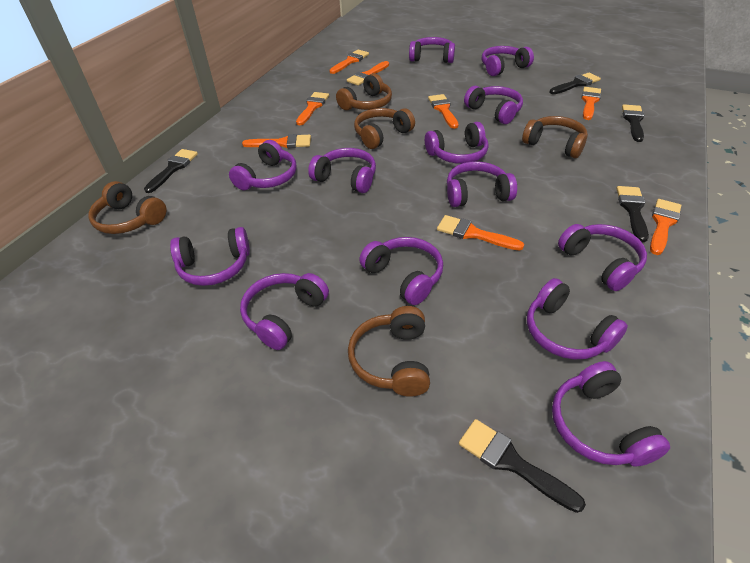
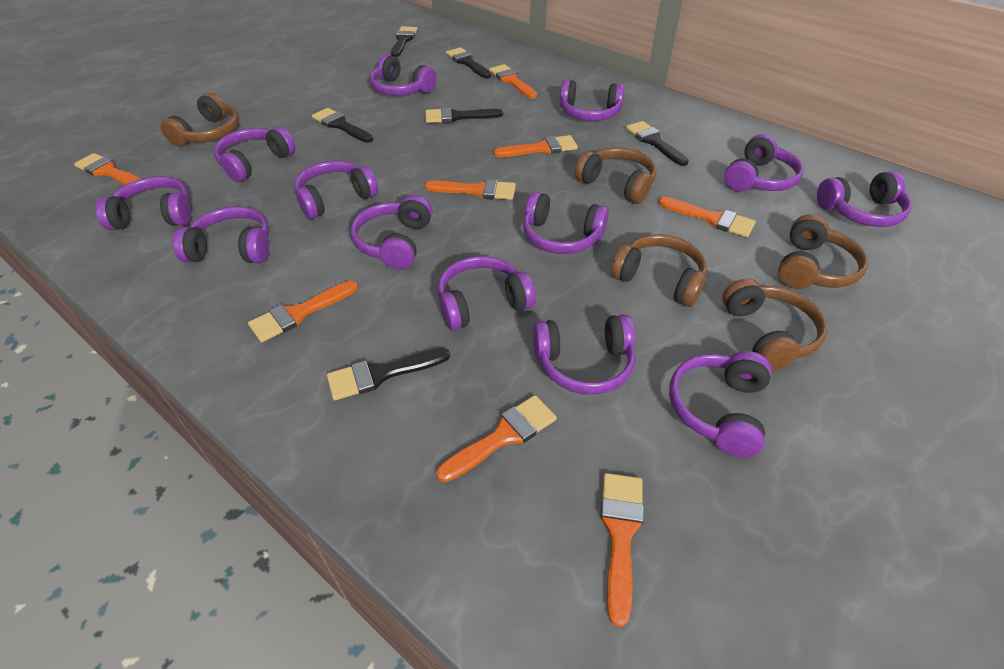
black brush: 5 -> 6

